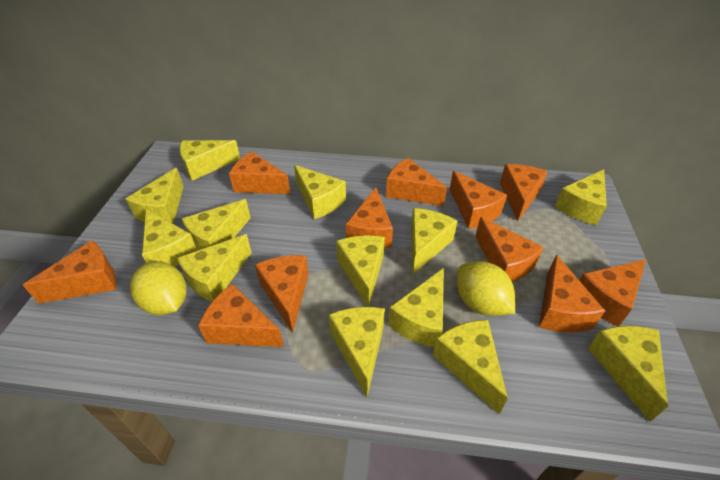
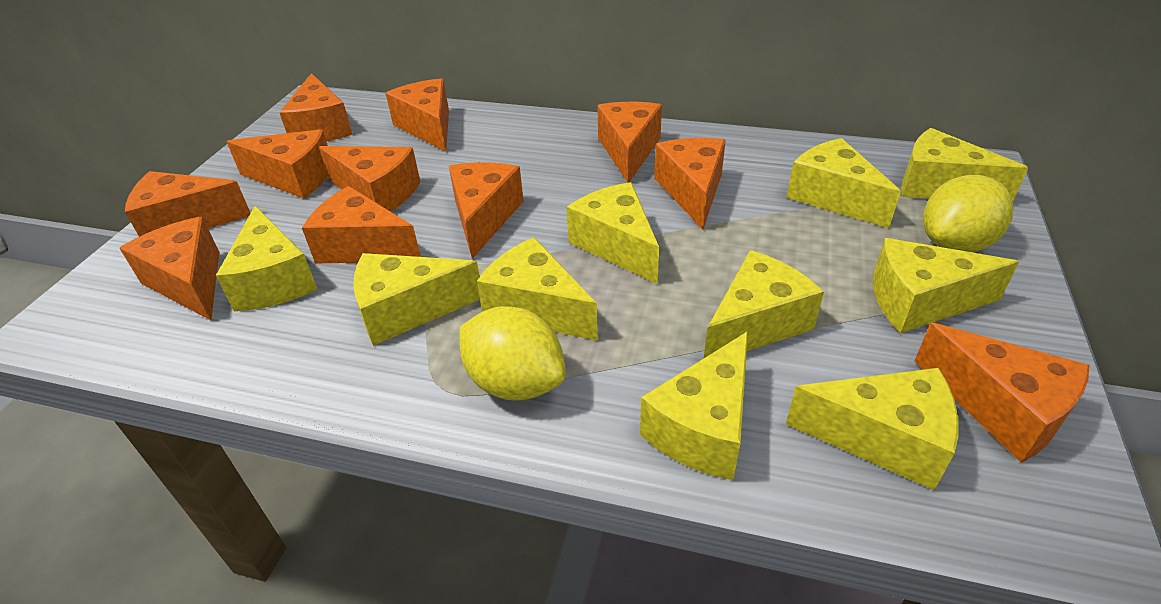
yellow cheese: 13 -> 10

